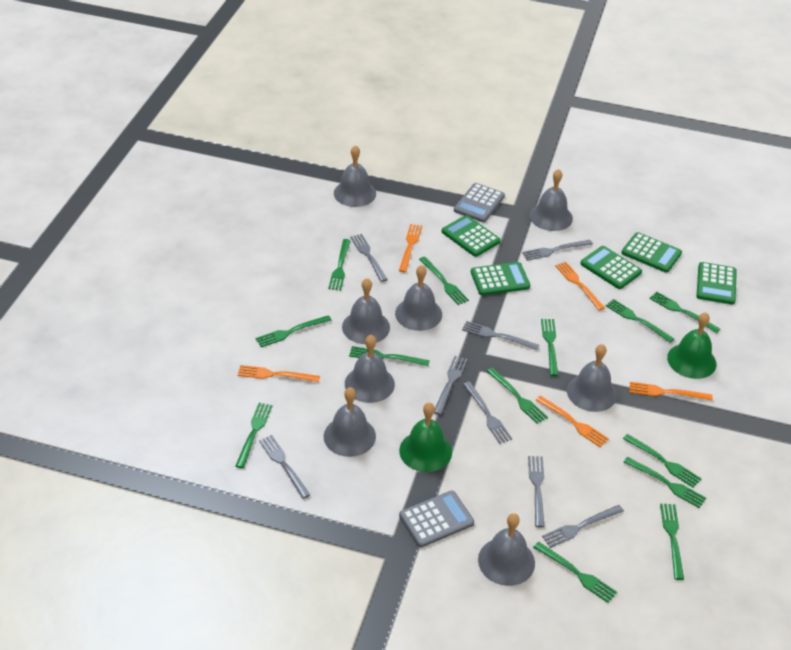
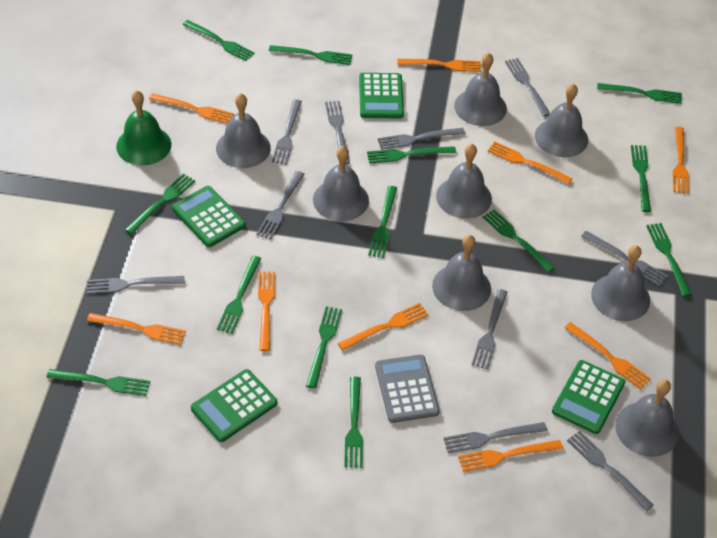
green bell: 2 -> 1
green calculator: 5 -> 4
grey calculator: 2 -> 1
grey fork: 8 -> 10
orange fork: 5 -> 9

